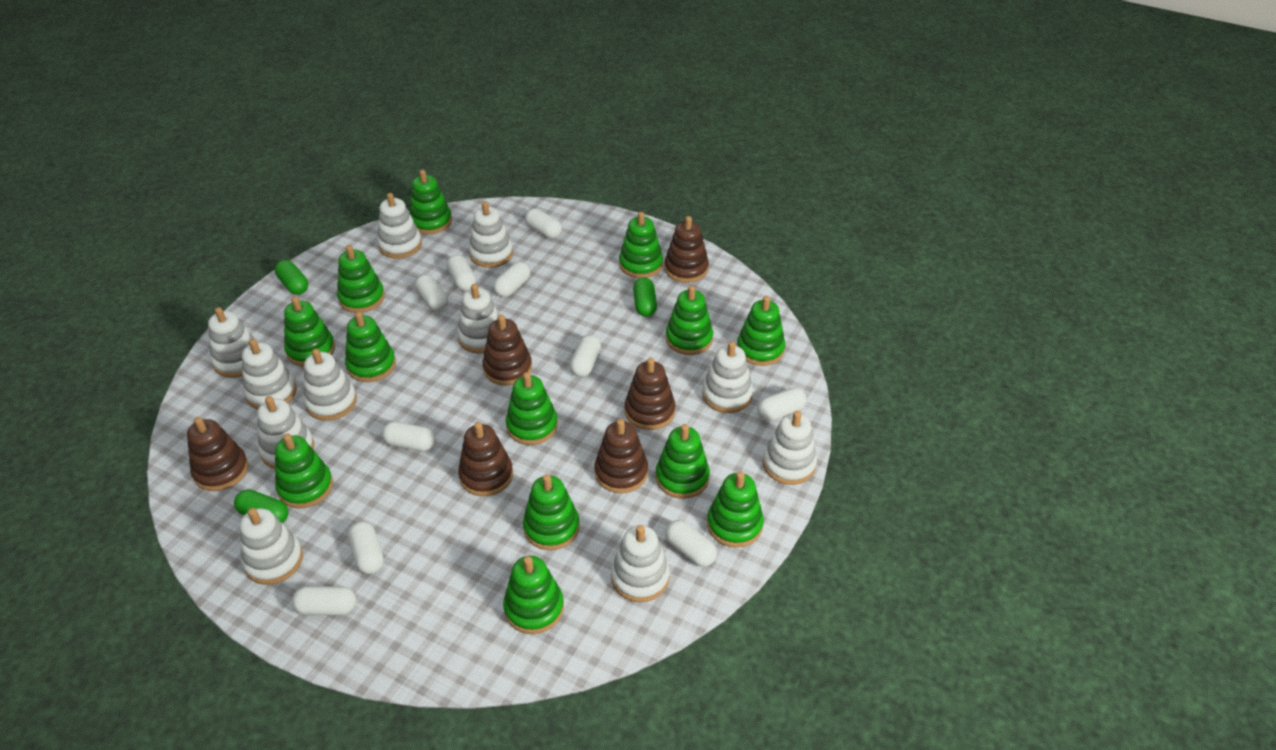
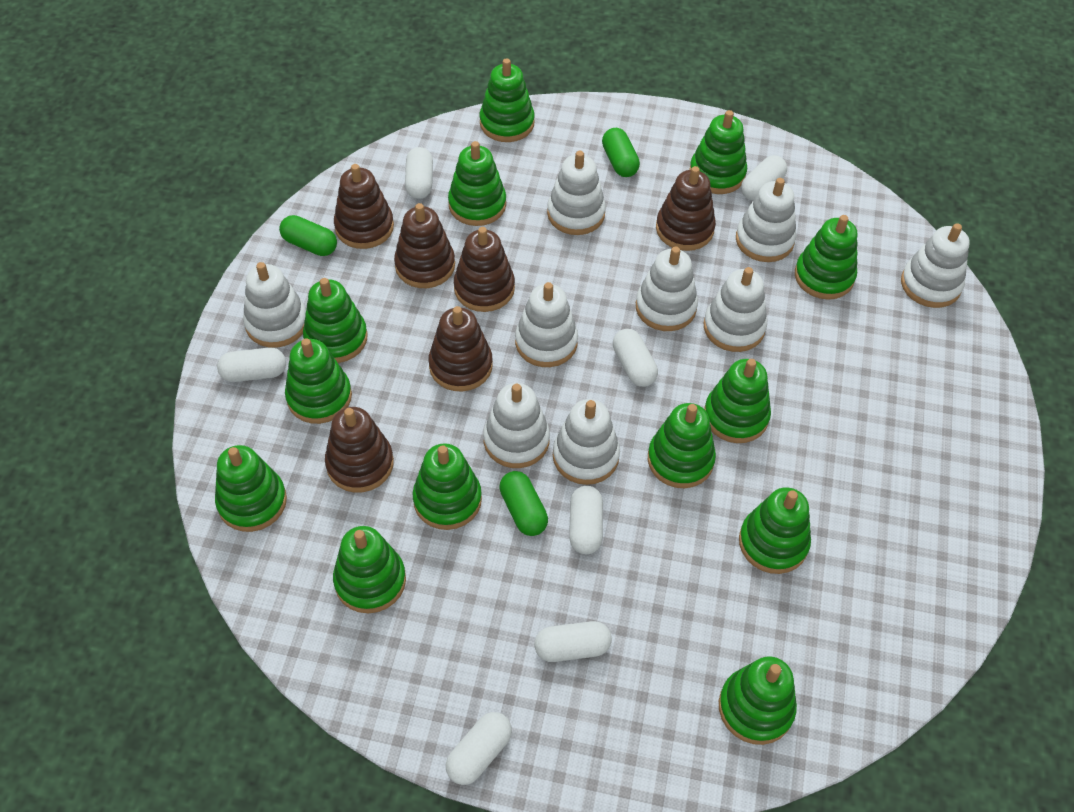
white capsule: 10 -> 7
white stacking toy: 11 -> 9

